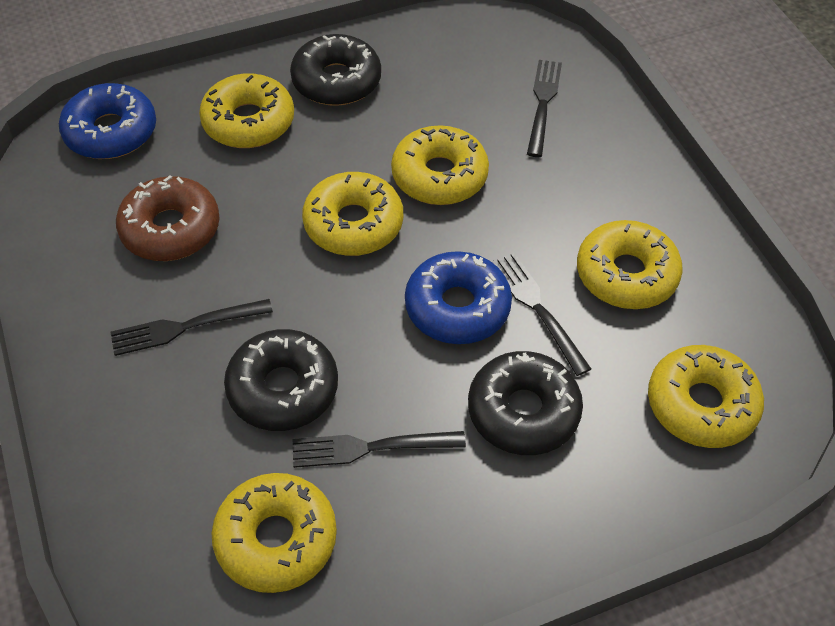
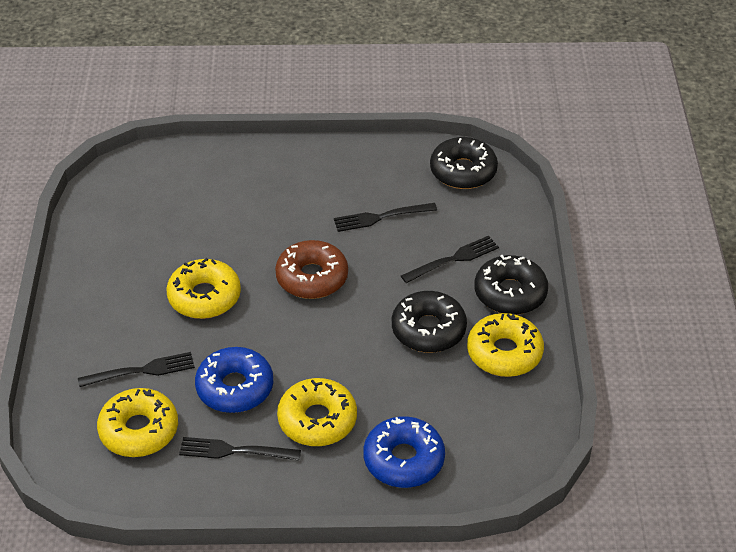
yellow donut: 6 -> 4

